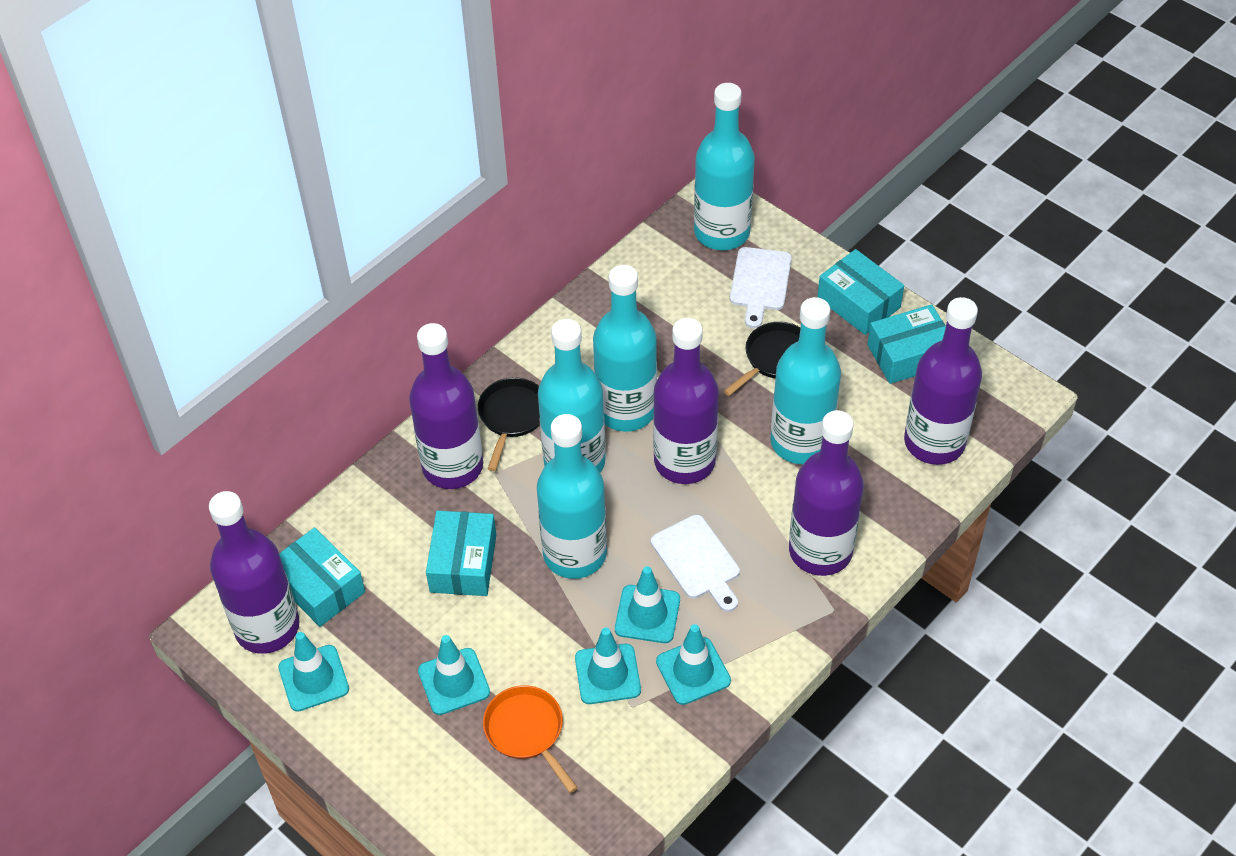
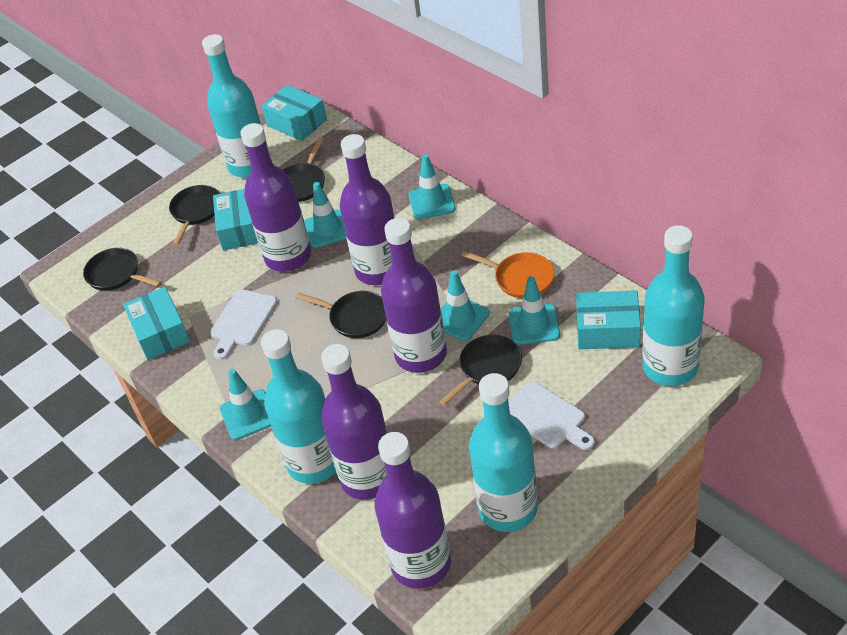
black pan: 2 -> 5
turquoise bottle: 5 -> 4

